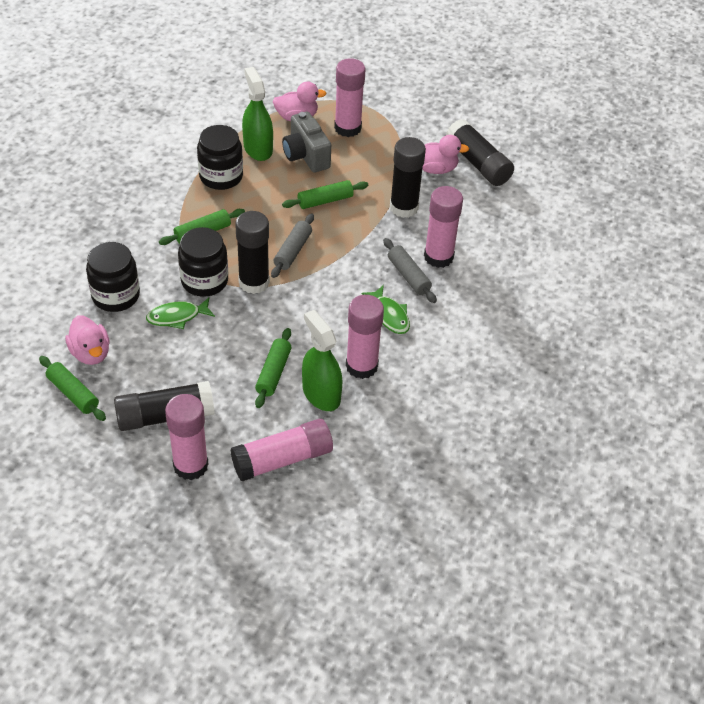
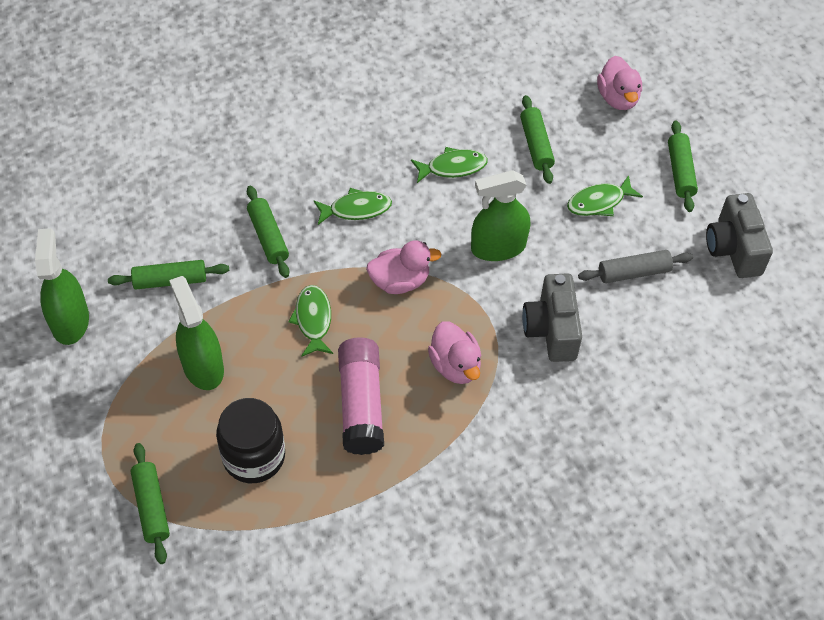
black glue stick: 4 -> 0
black jar: 3 -> 1
green fish: 2 -> 4
green rolling pin: 4 -> 5
green spray bottle: 2 -> 3
grey camera: 1 -> 2
grey rolling pin: 2 -> 1
pink glue stick: 5 -> 1

